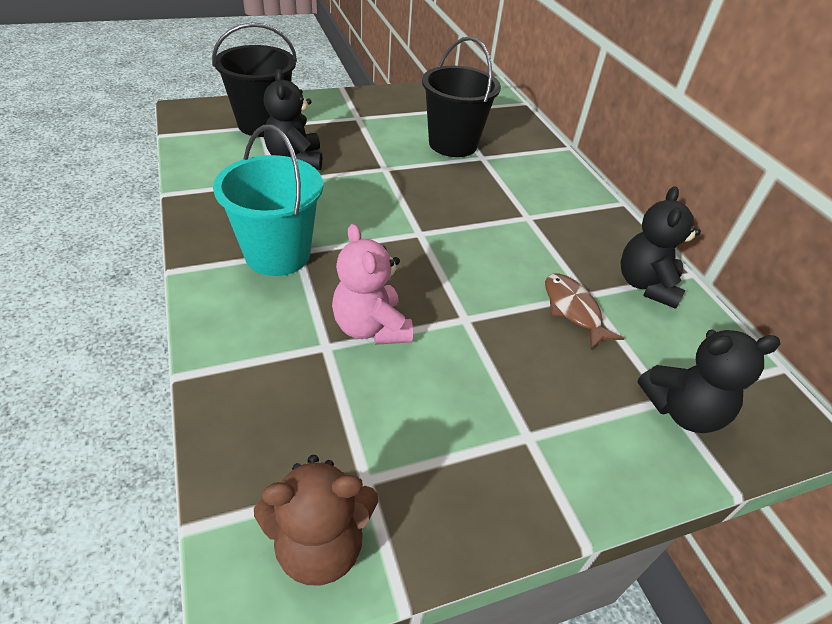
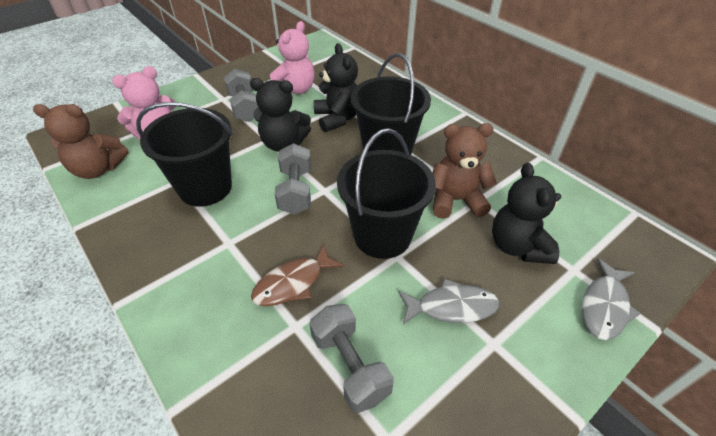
black bucket: 2 -> 3
brown teddy bear: 1 -> 2
grey dumbbell: 0 -> 3
grey fish: 0 -> 2
pink teddy bear: 1 -> 2
turquoise bucket: 1 -> 0

